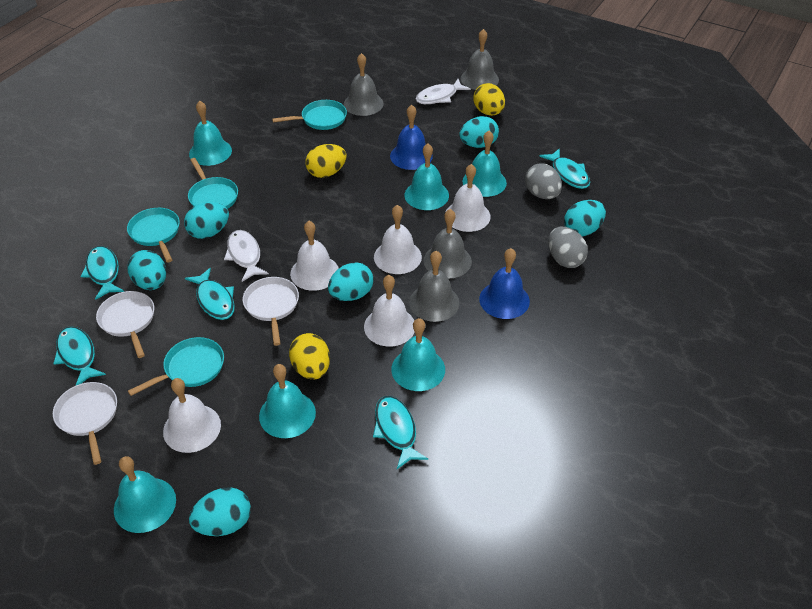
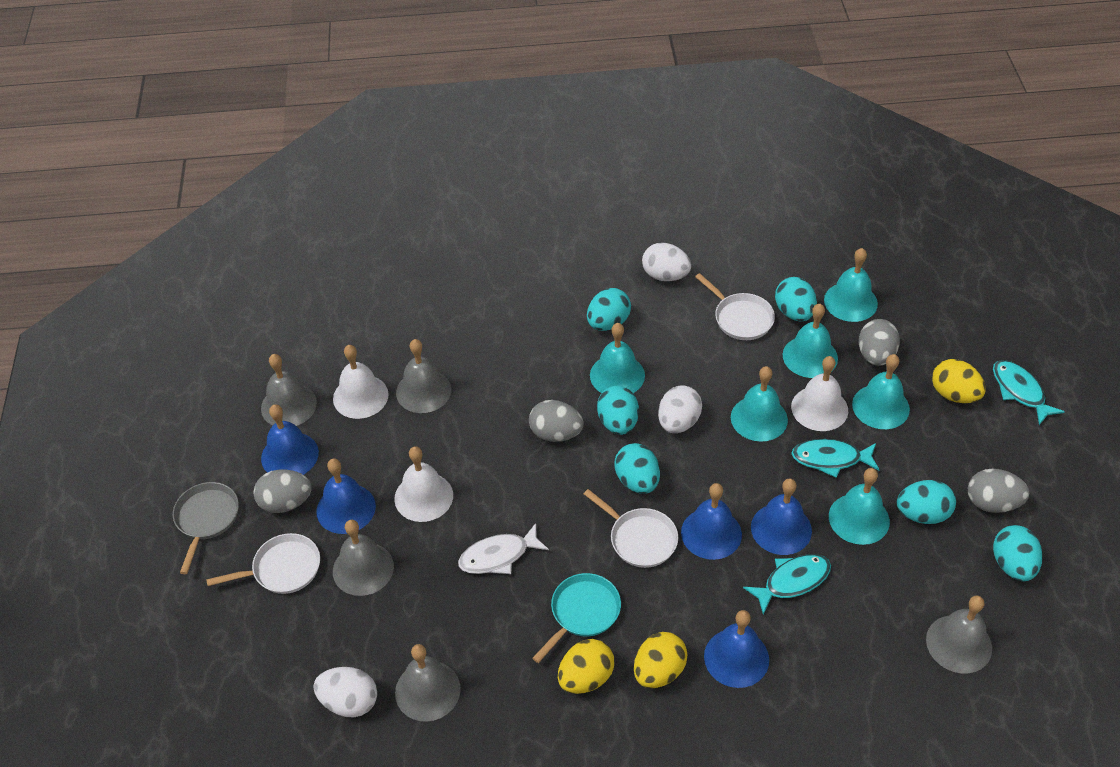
blue bell: 2 -> 5
grey bell: 4 -> 5
grey egg: 2 -> 4
grey pan: 0 -> 1
turquoise fish: 5 -> 3
turquoise pan: 4 -> 1
white bell: 5 -> 3
white egg: 0 -> 3
white fish: 2 -> 1

